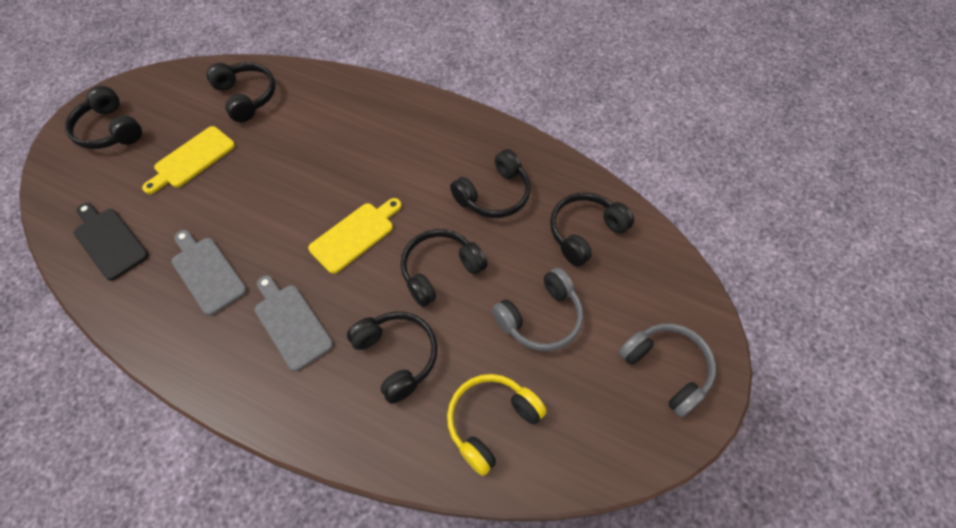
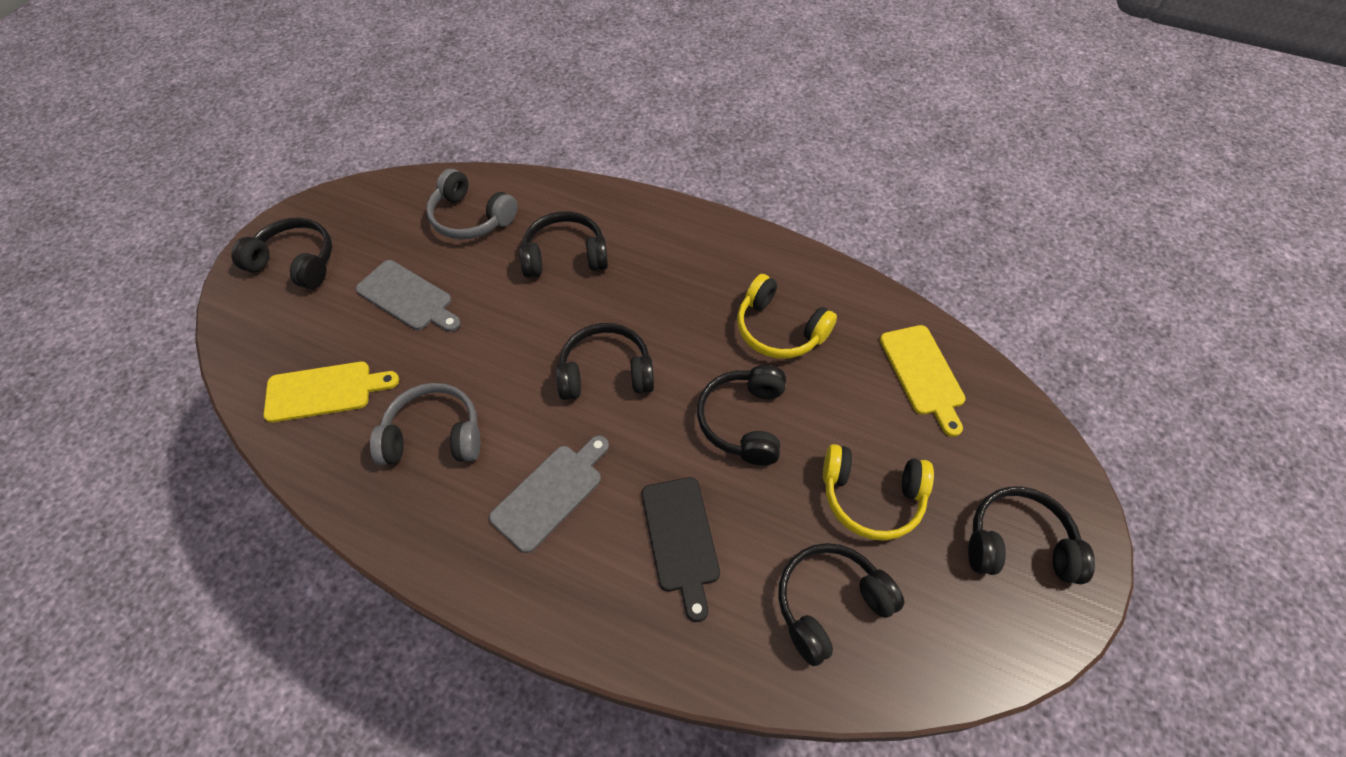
yellow headphones: 1 -> 2

